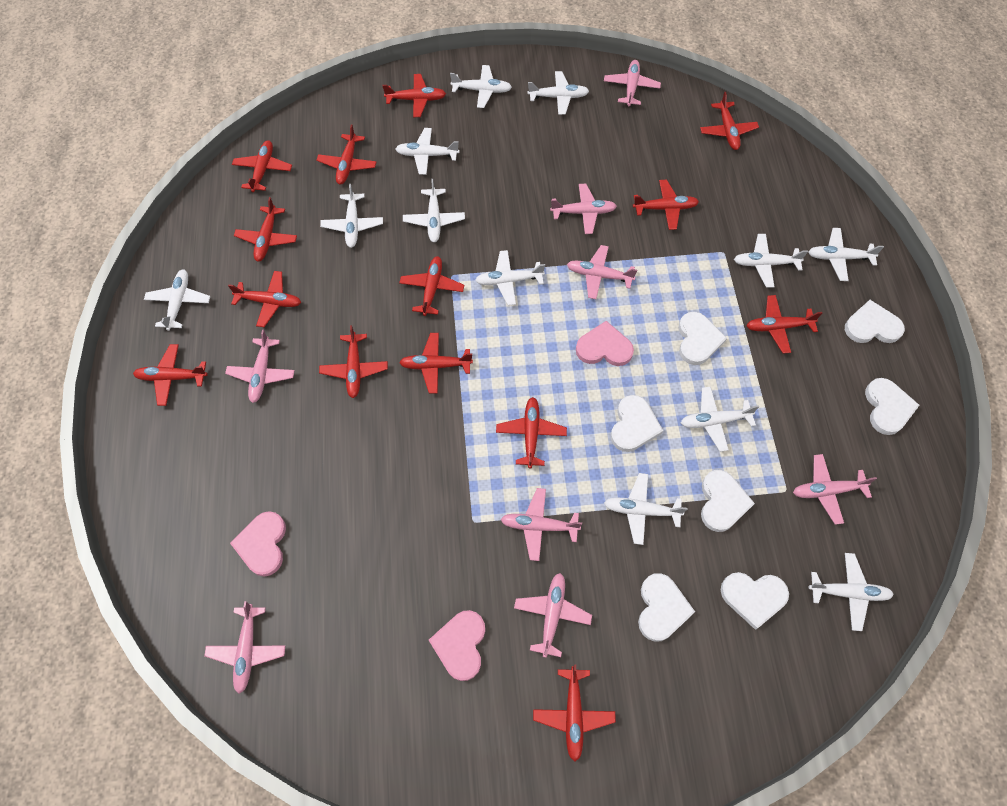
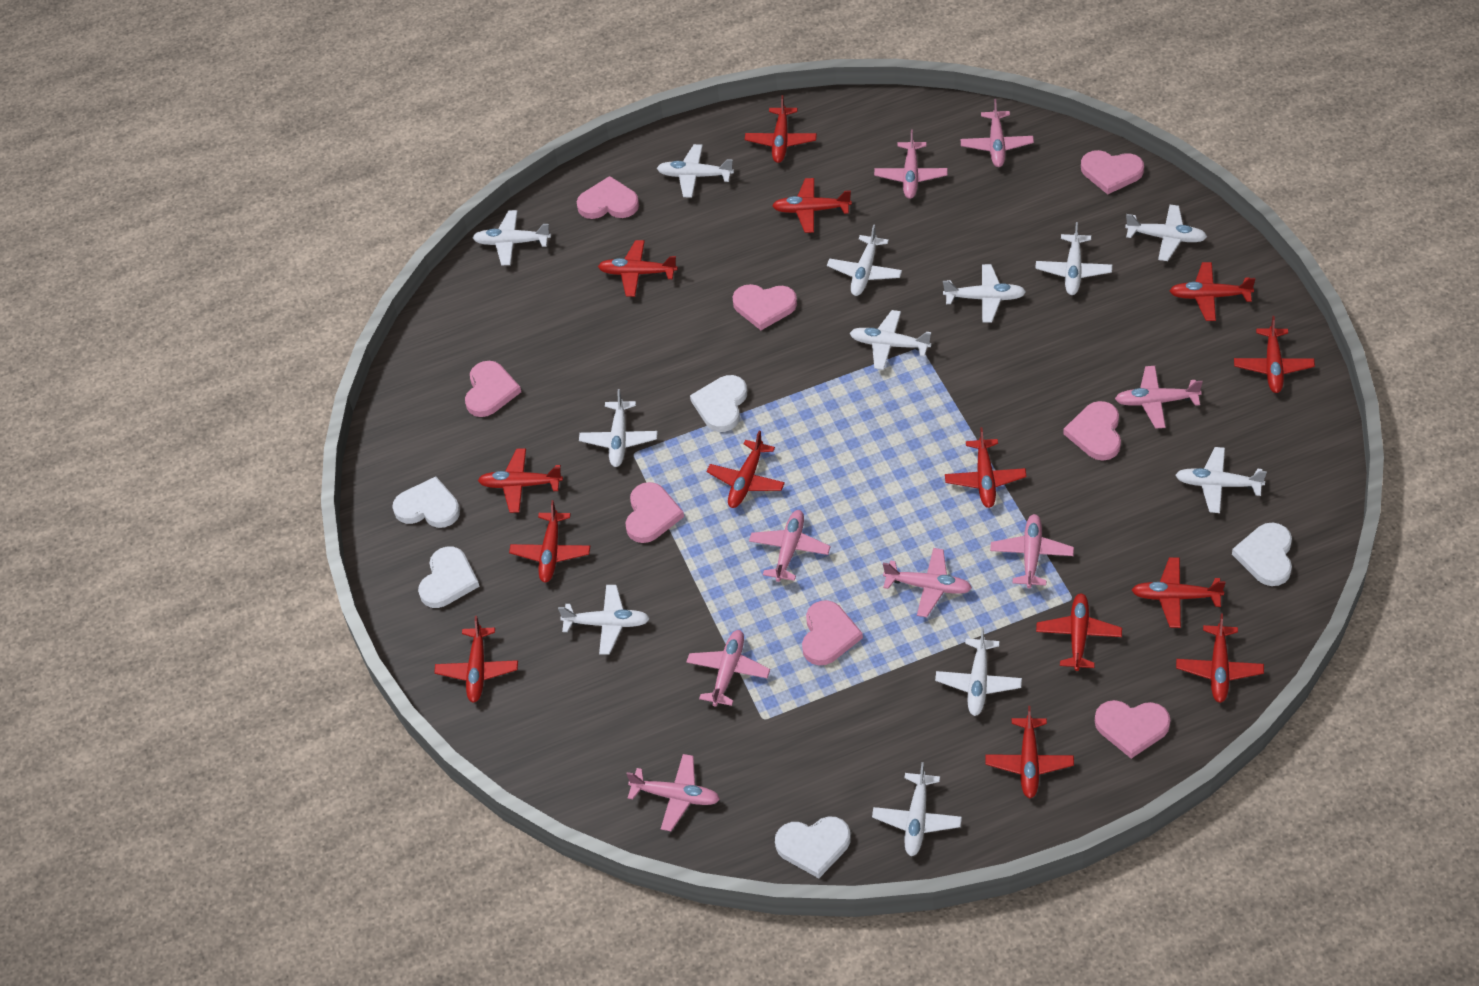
pink heart: 3 -> 8
white heart: 7 -> 5

